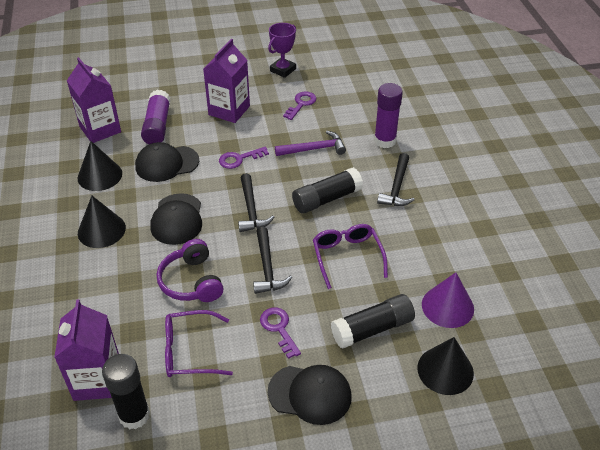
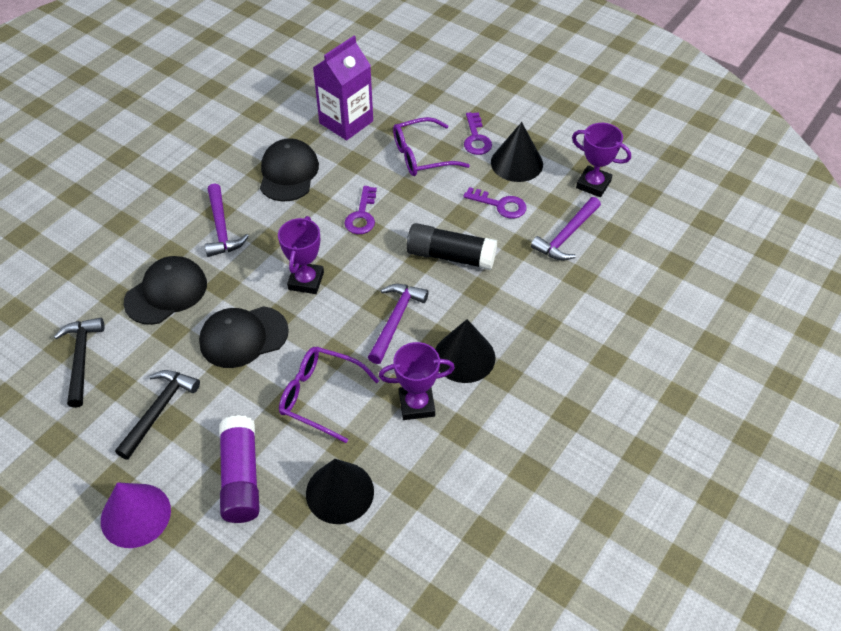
black glue stick: 3 -> 1
black hammer: 3 -> 2
purple carton: 3 -> 1
purple glue stick: 2 -> 1
purple hammer: 1 -> 3
purple headphones: 1 -> 0
purple trophy: 1 -> 3

